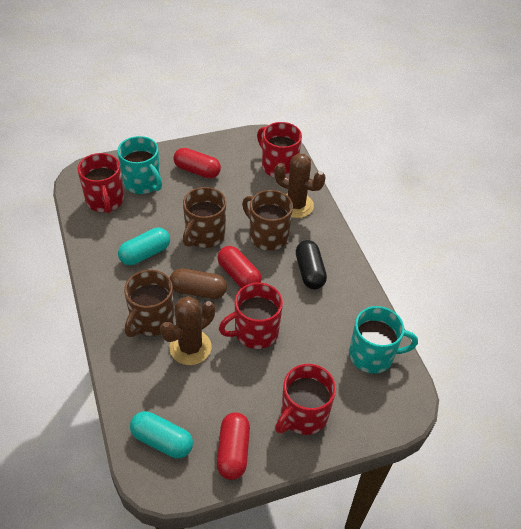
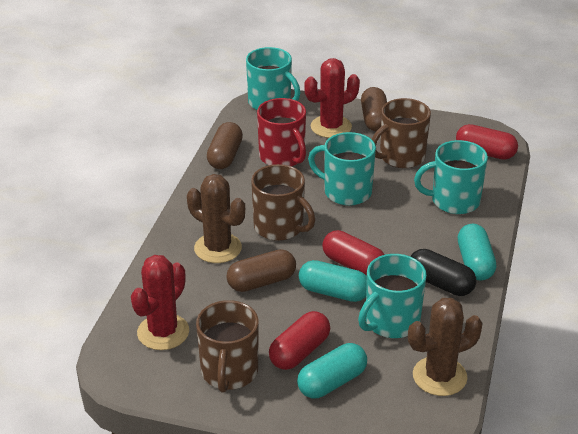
brown capsule: 1 -> 3
red cactus: 0 -> 2
red mug: 4 -> 1
turquoise capsule: 2 -> 3
turquoise mug: 2 -> 4

